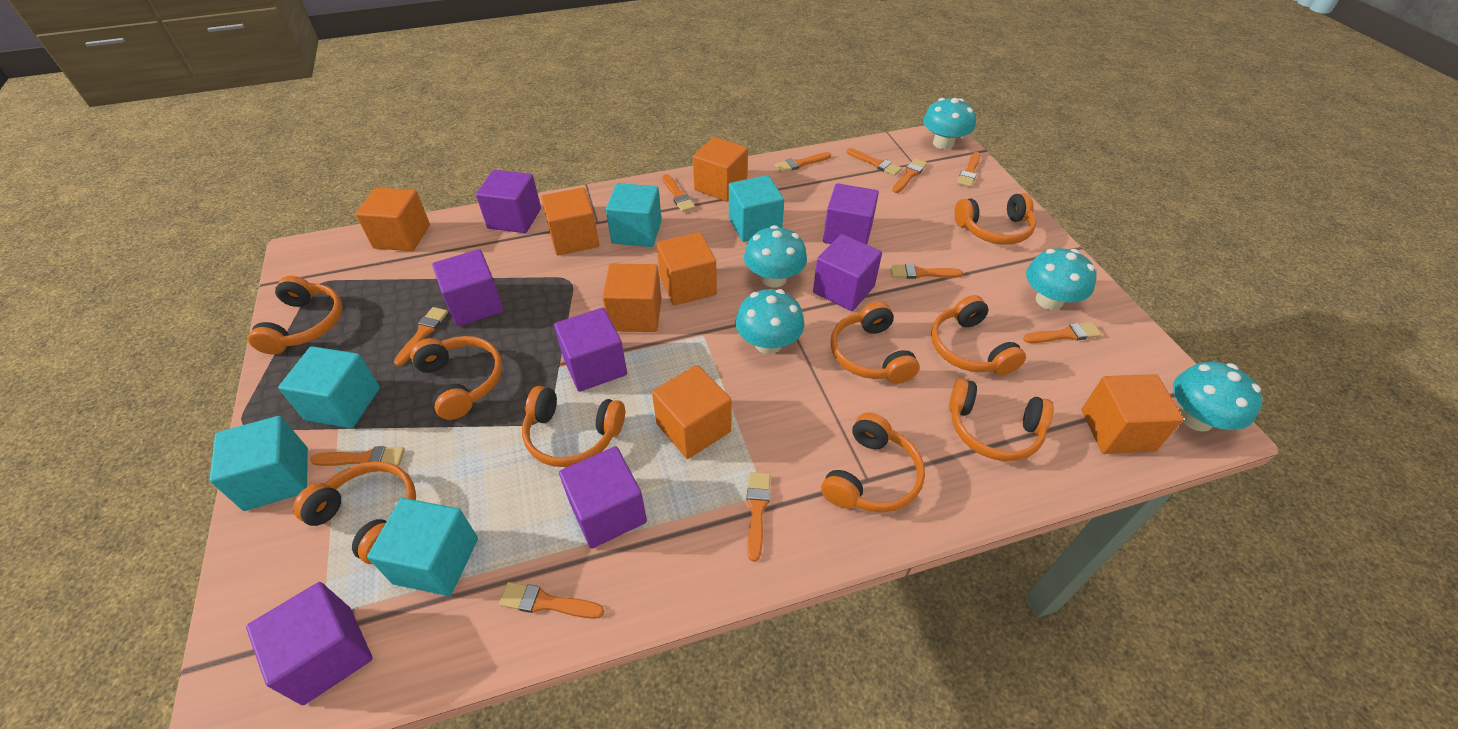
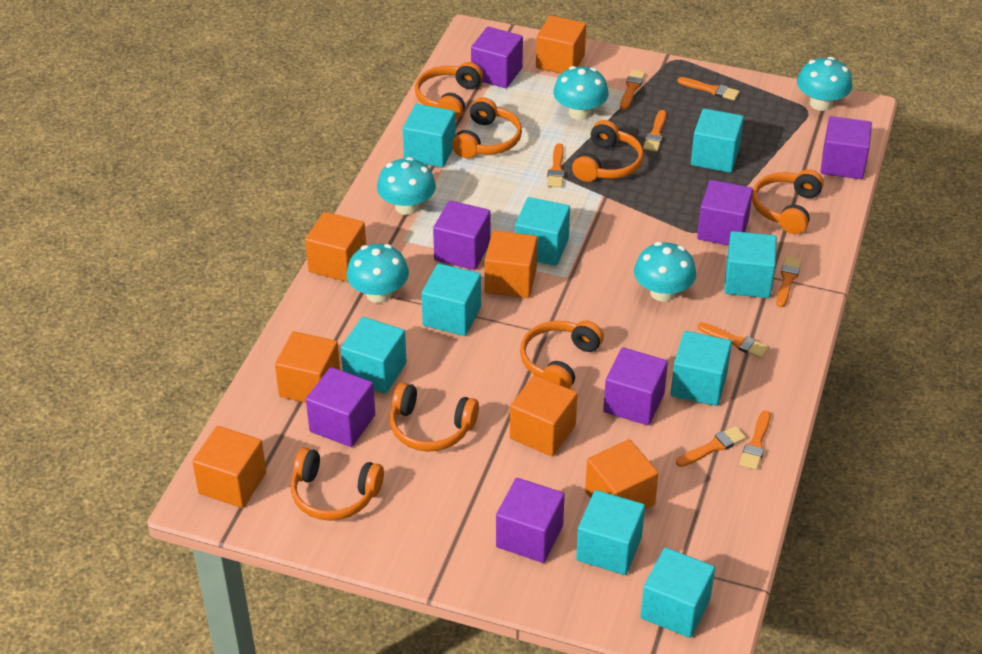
orange brush: 11 -> 8
orange headphones: 9 -> 7
turquoise cube: 5 -> 9

